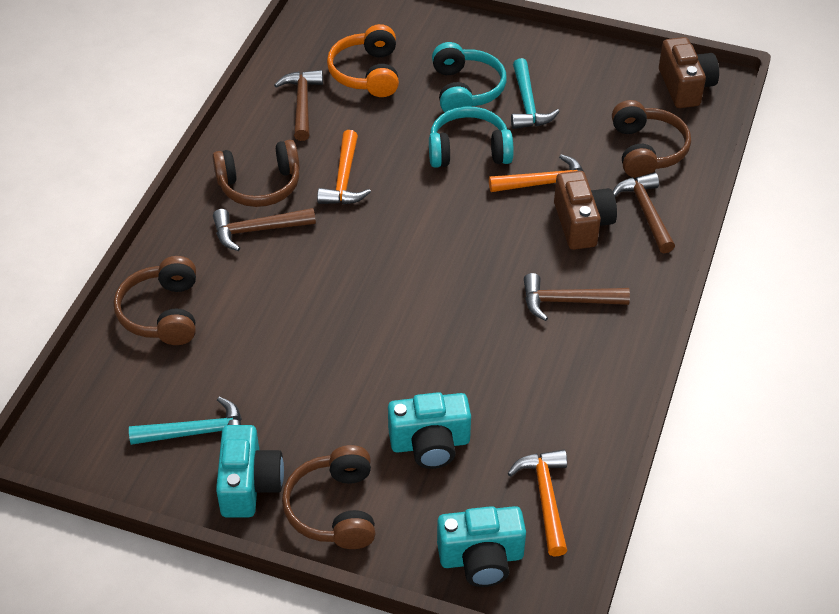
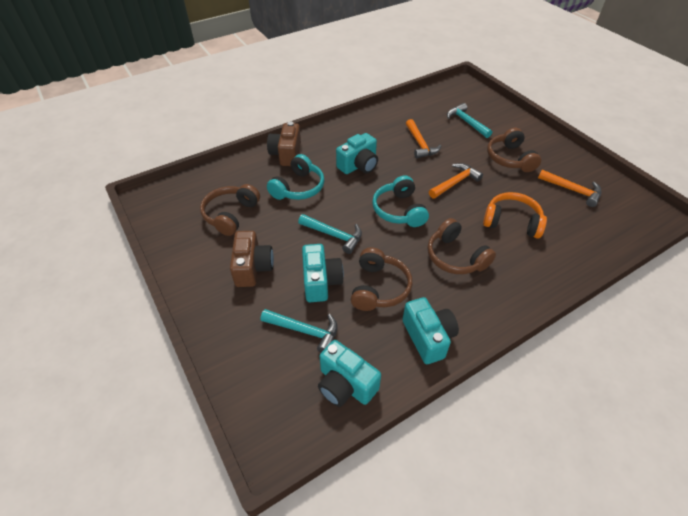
brown hammer: 4 -> 0
turquoise camera: 3 -> 4
turquoise hammer: 2 -> 3

